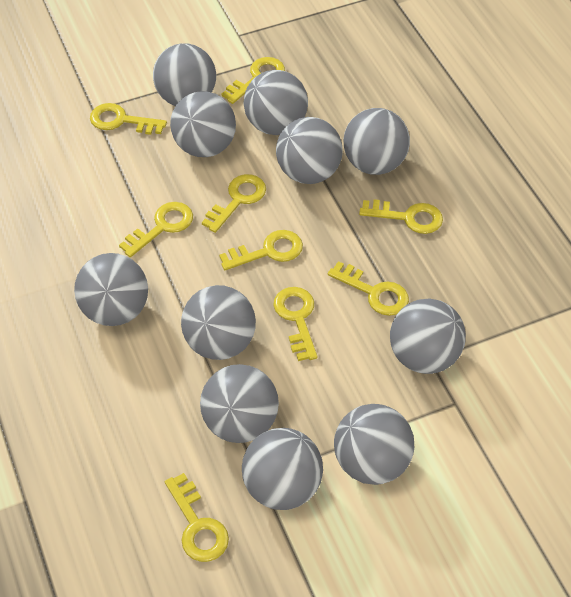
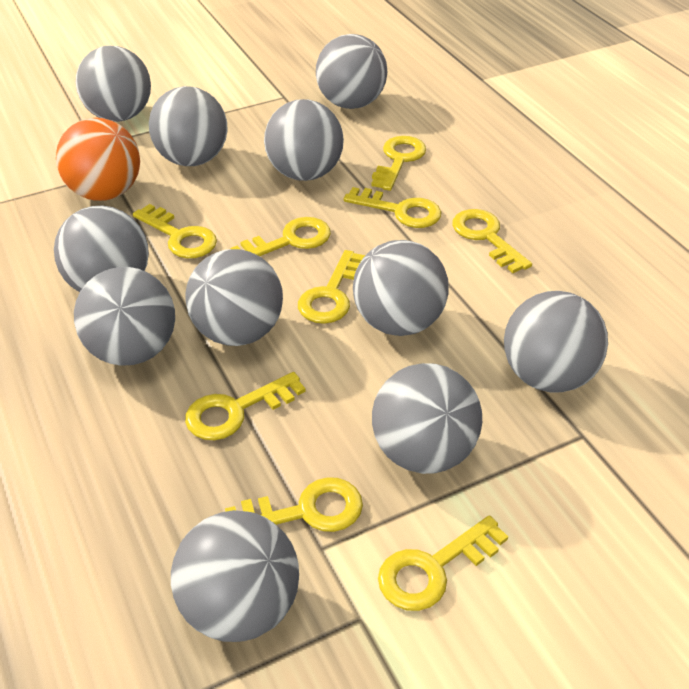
orange ball: 0 -> 1

